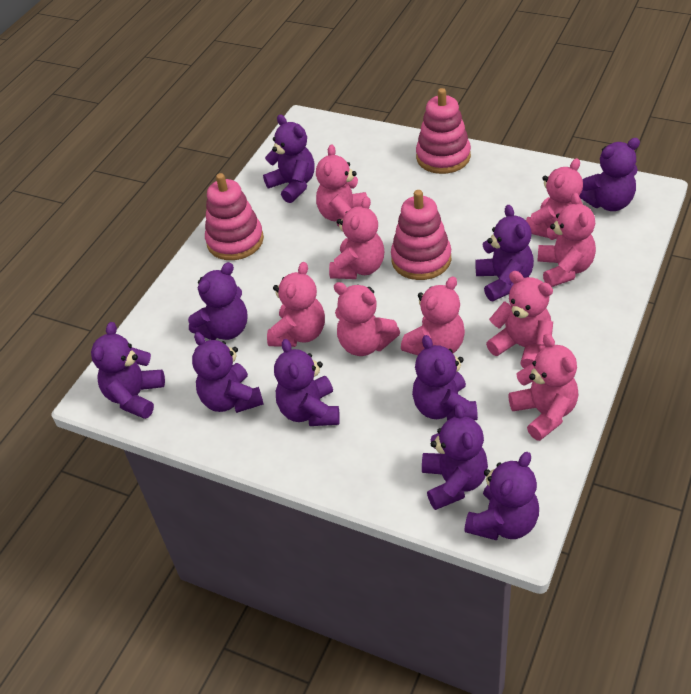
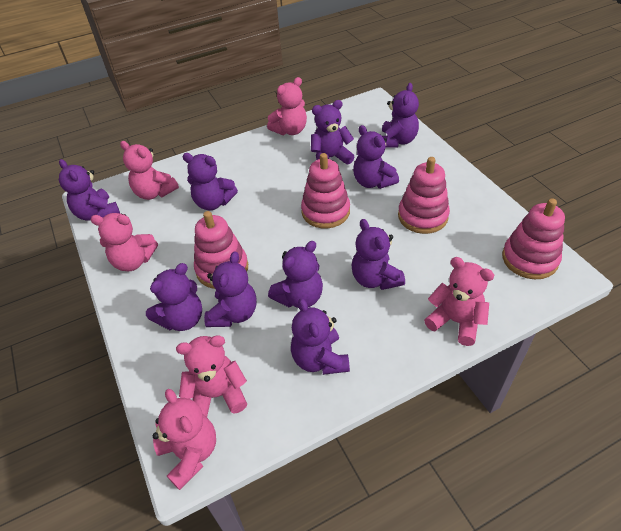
pink stacking toy: 3 -> 4
pink teddy bear: 9 -> 6

